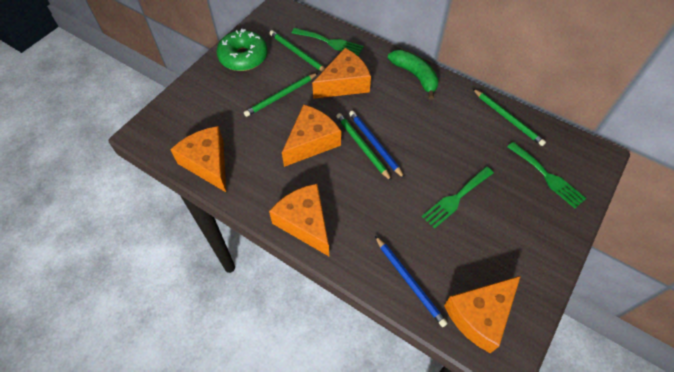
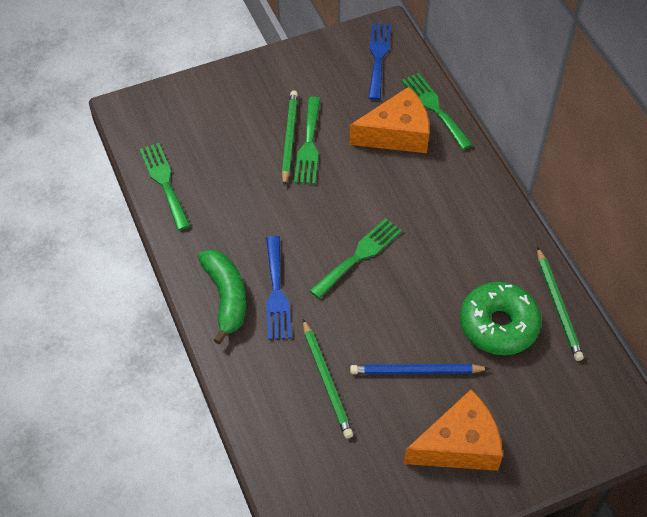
blue fork: 0 -> 2
blue pencil: 2 -> 1
green fork: 3 -> 4
green pencil: 4 -> 3
orange cheese: 5 -> 2

